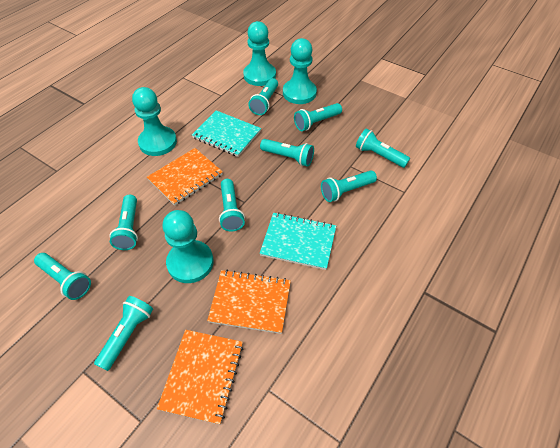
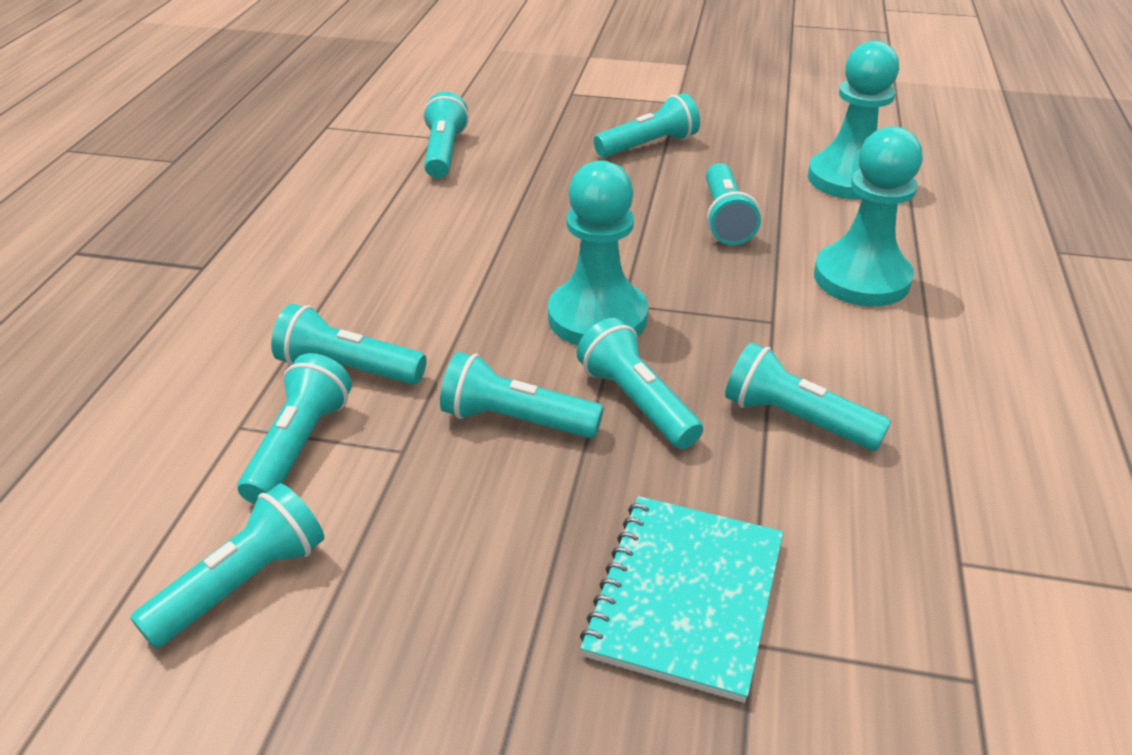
orange notebook: 3 -> 0
turquoise notebook: 2 -> 1
turquoise pawn: 4 -> 3

